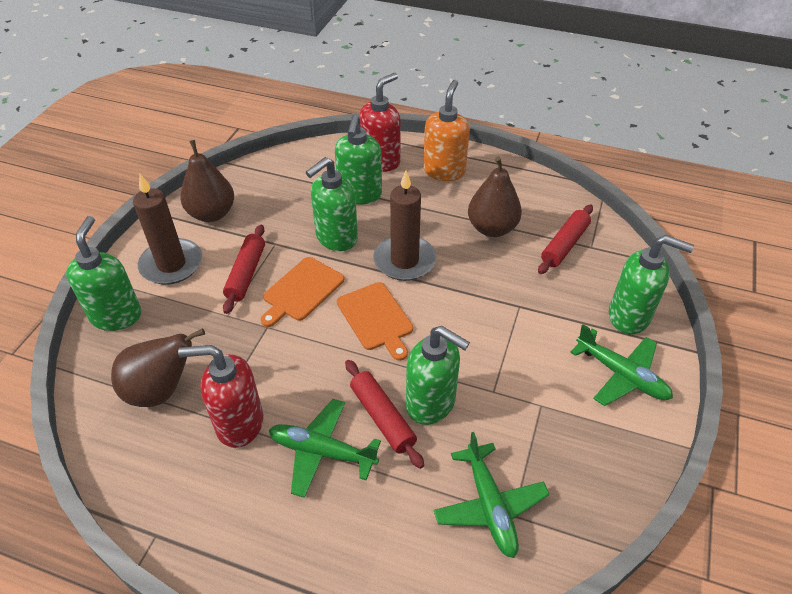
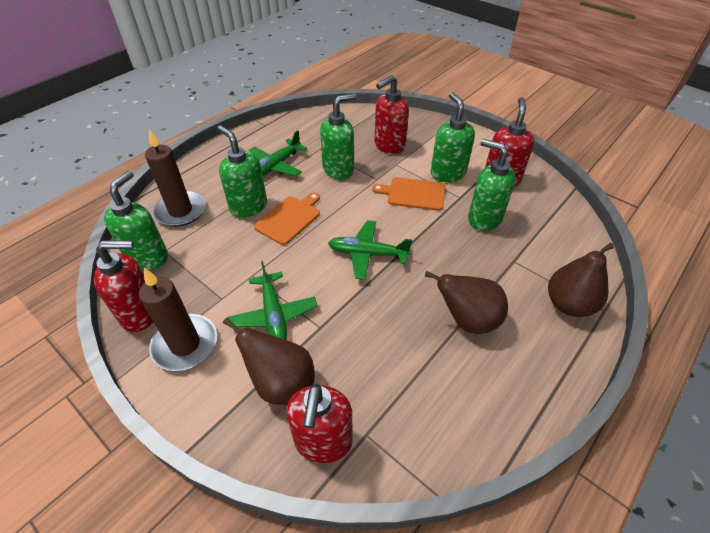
orange soap dispenser: 1 -> 0
red rolling pin: 3 -> 0
red soap dispenser: 2 -> 4

